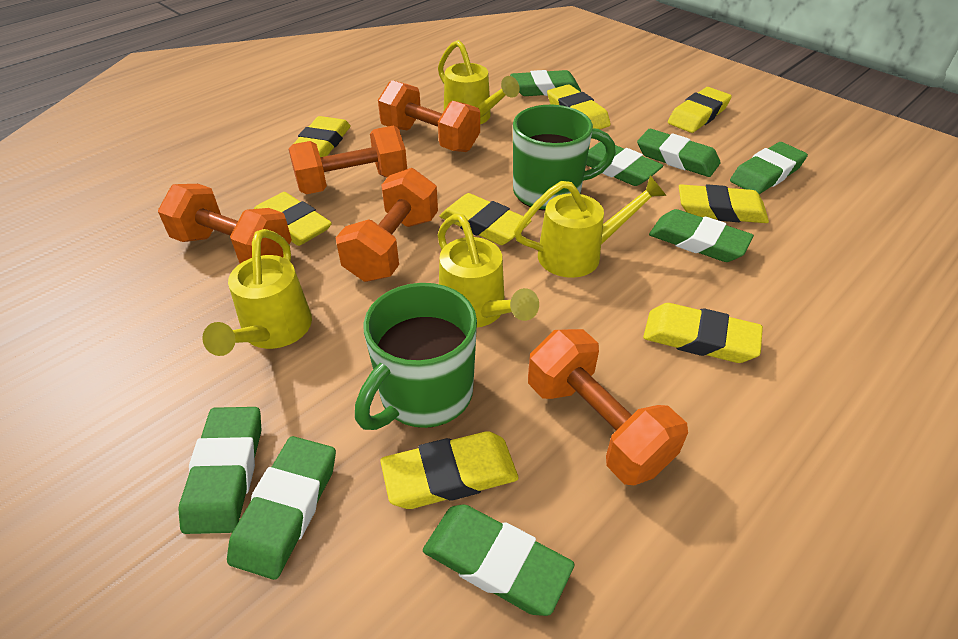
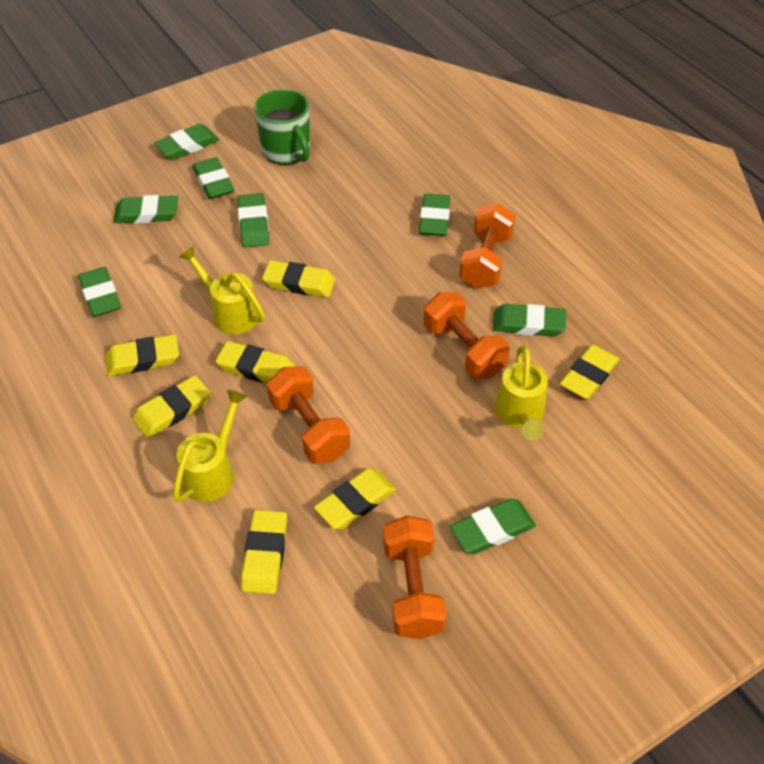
green mug: 2 -> 1
orange dumbbell: 5 -> 4
yellow eraser: 8 -> 7
yellow watering can: 4 -> 3

